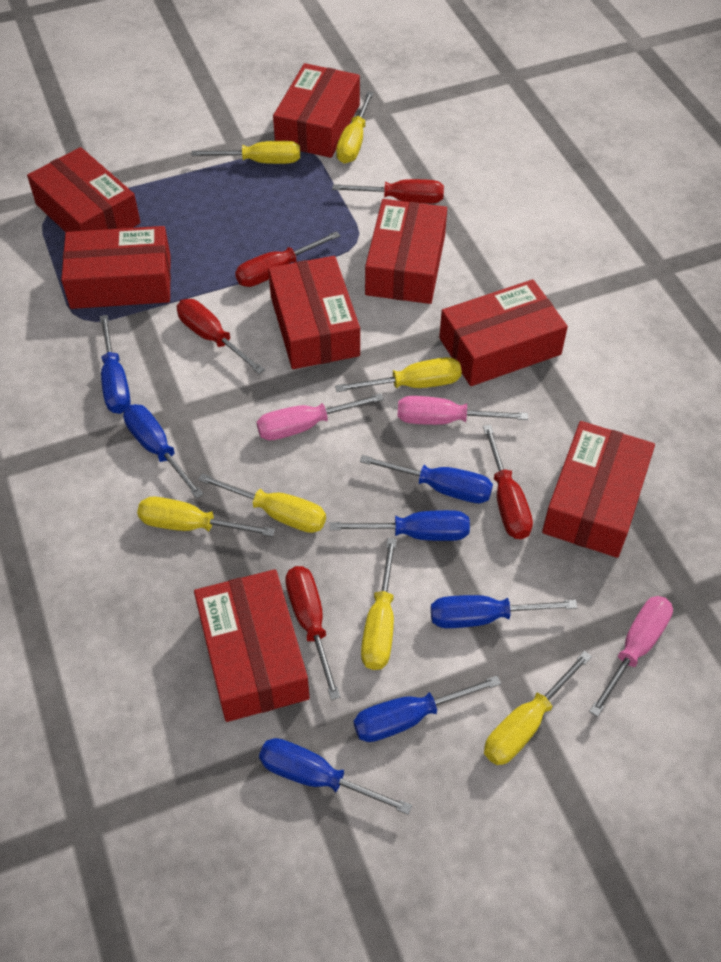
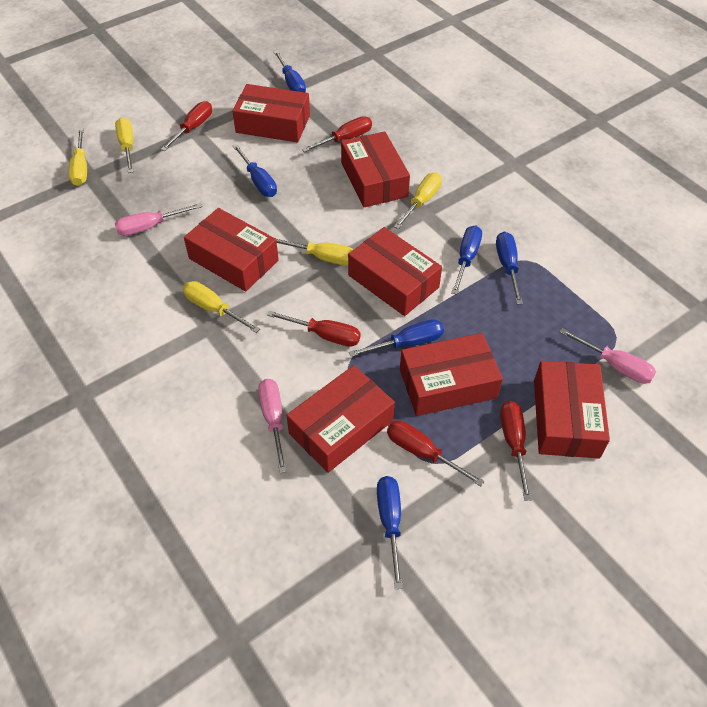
blue screwdriver: 7 -> 6
red box: 8 -> 7
yellow screwdriver: 7 -> 5

